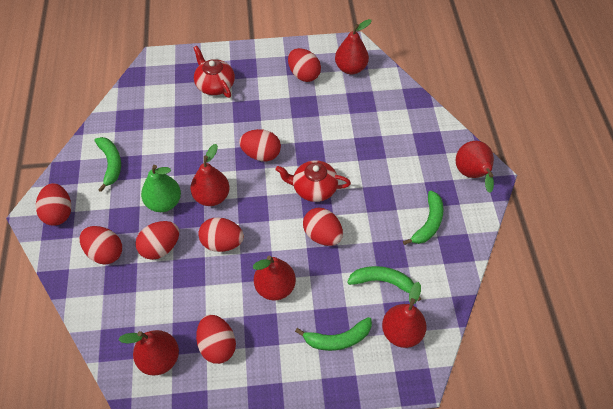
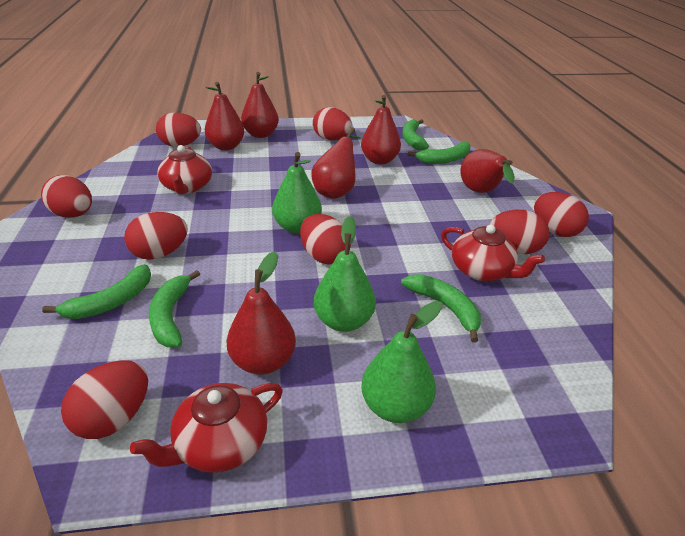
green banana: 4 -> 5
green pear: 1 -> 3
red teapot: 2 -> 3

